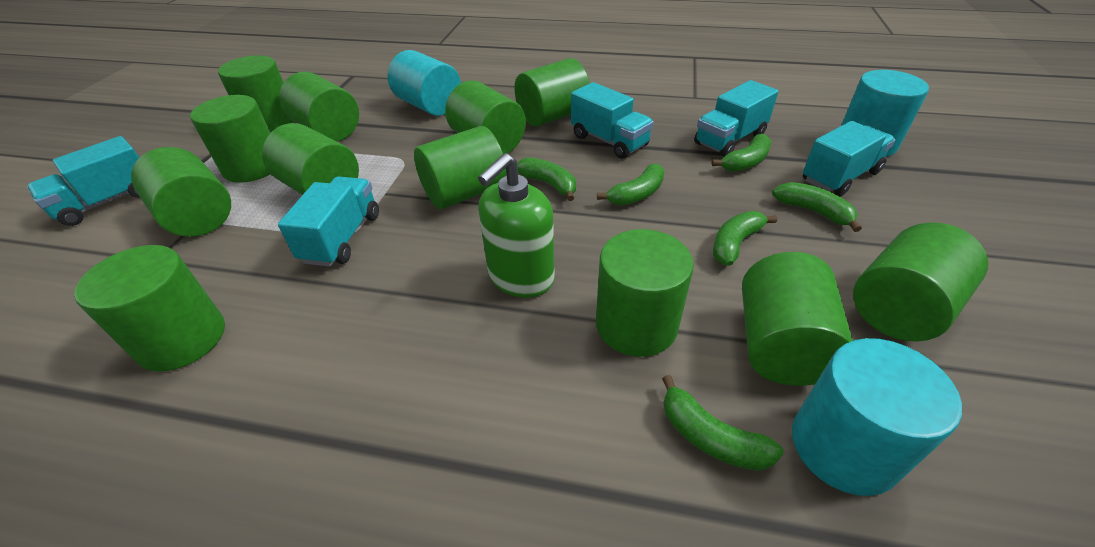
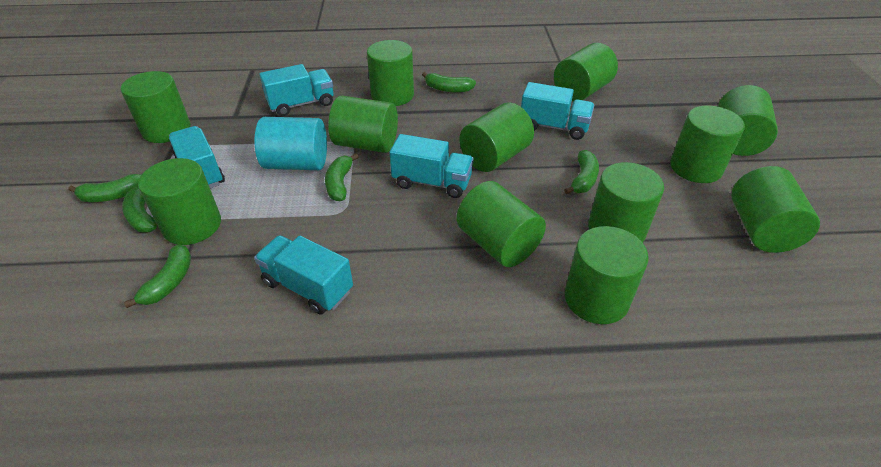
green soap dispenser: 1 -> 0
turquoise cylinder: 3 -> 1

